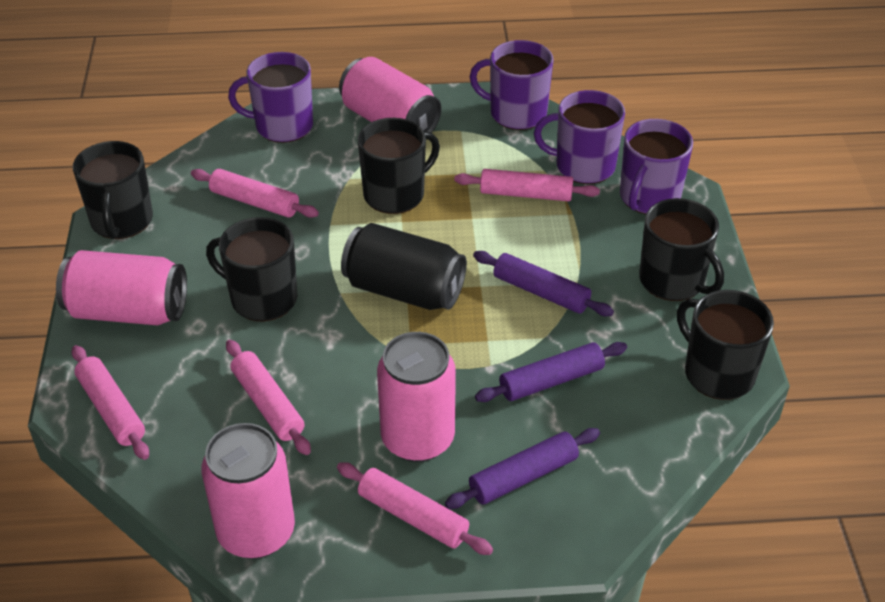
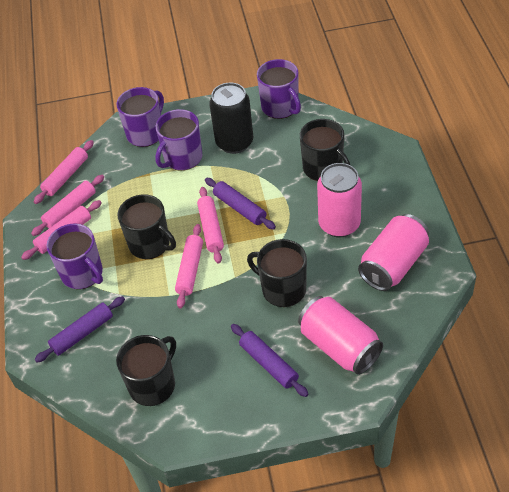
black mug: 5 -> 4
pink can: 4 -> 3

